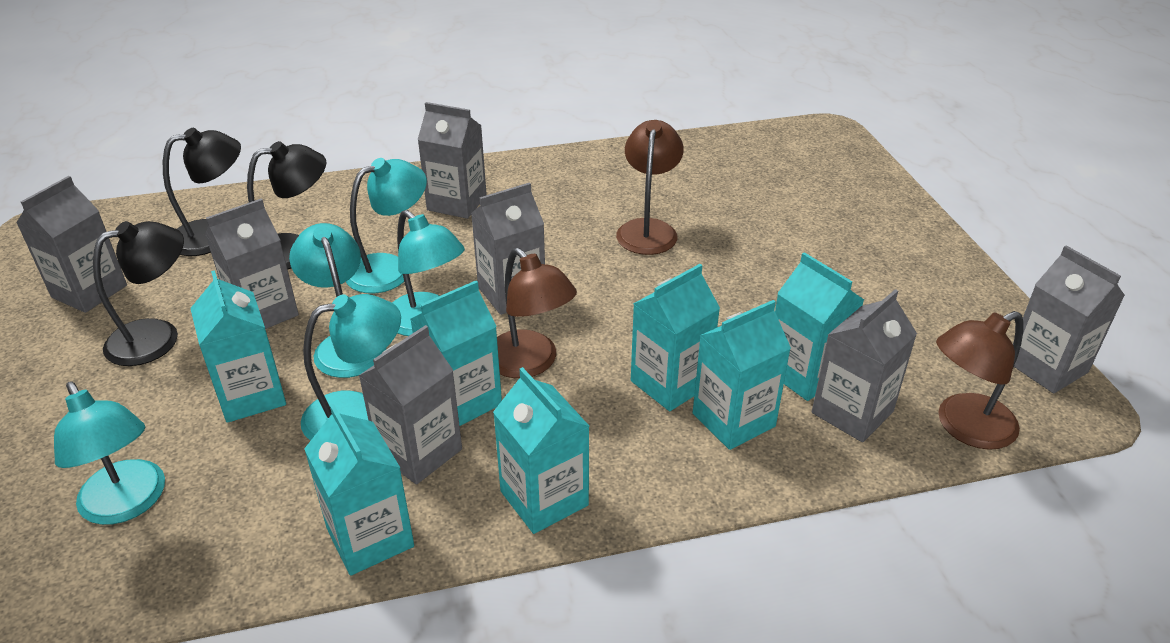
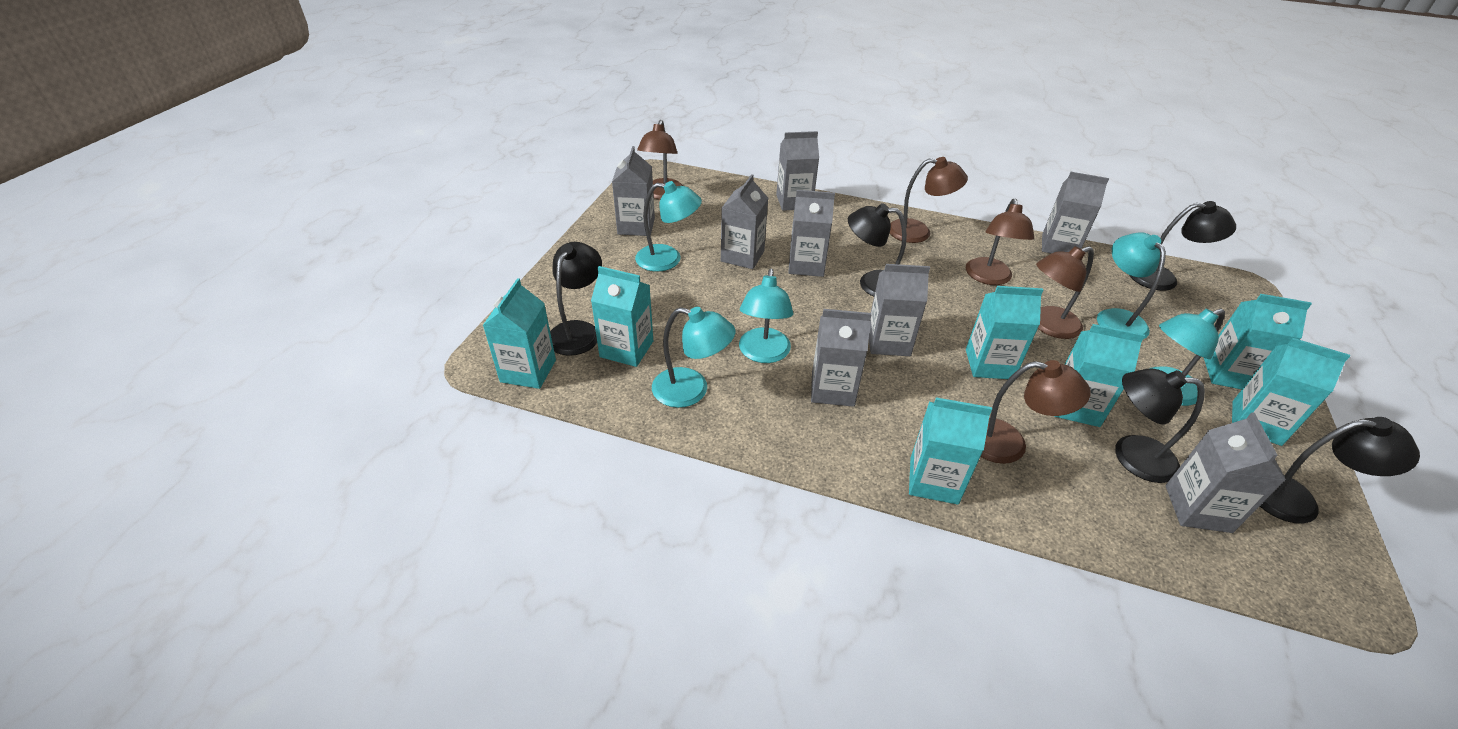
black lamp: 3 -> 5
brown lamp: 3 -> 5
grey carton: 7 -> 8

